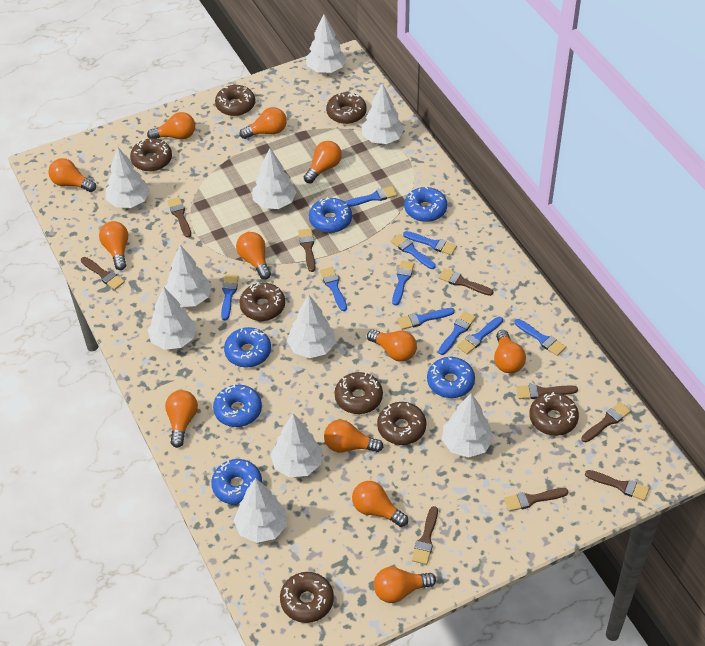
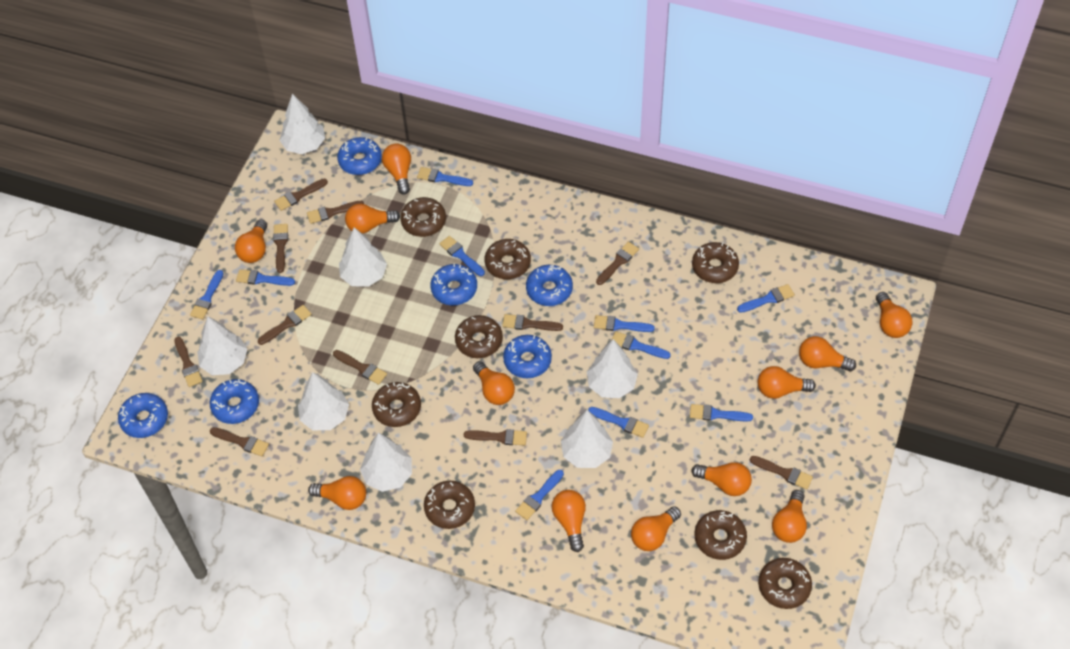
brown brush: 9 -> 11
white tree: 10 -> 7

